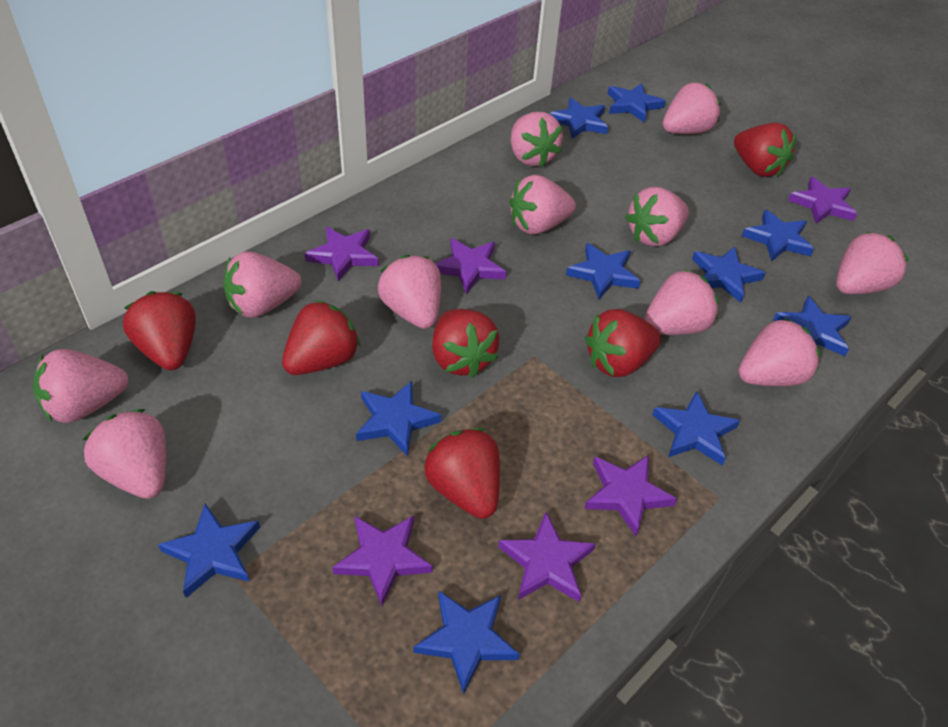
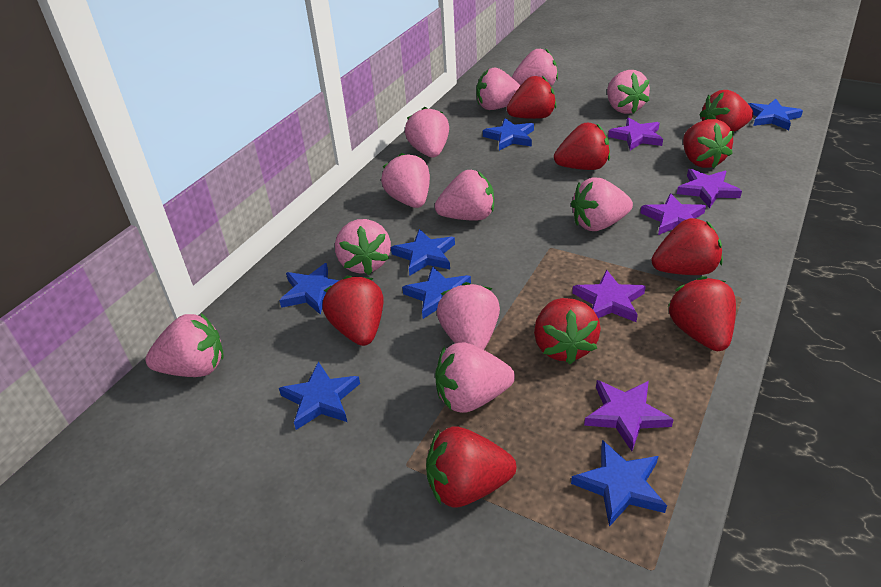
blue star: 10 -> 7
purple star: 6 -> 5
red strawberry: 6 -> 9

